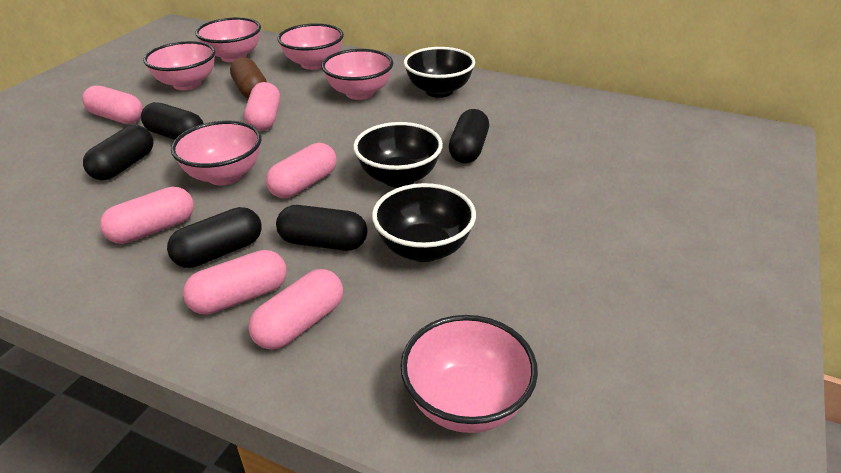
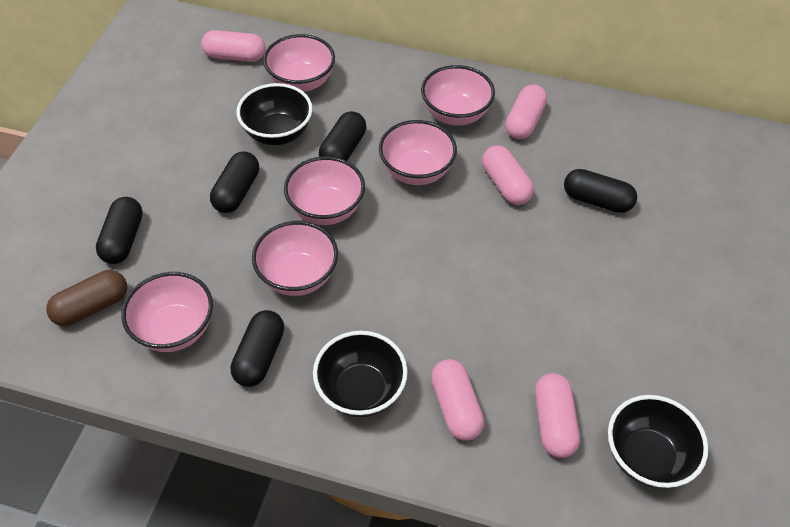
pink capsule: 6 -> 5

